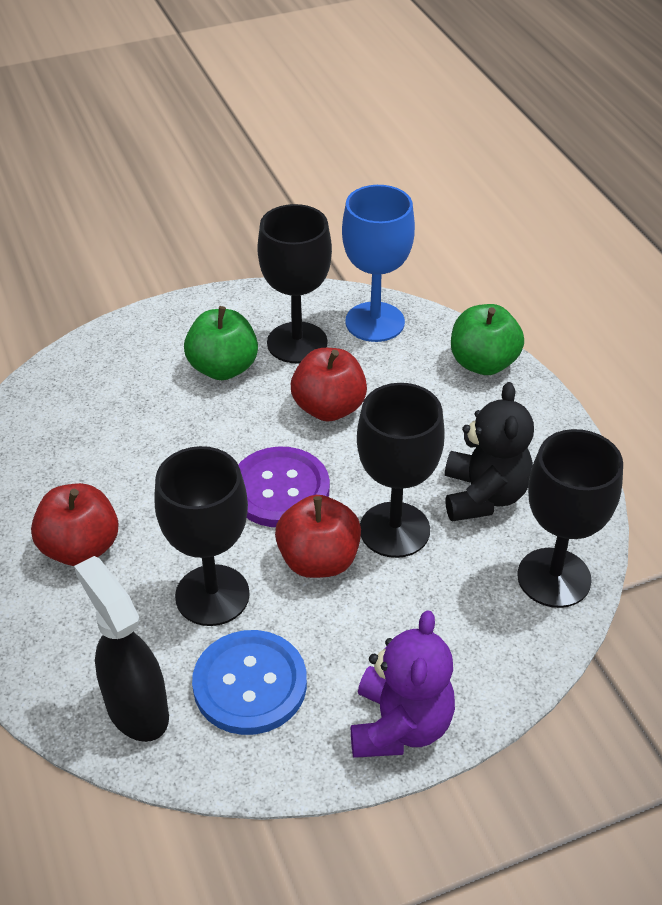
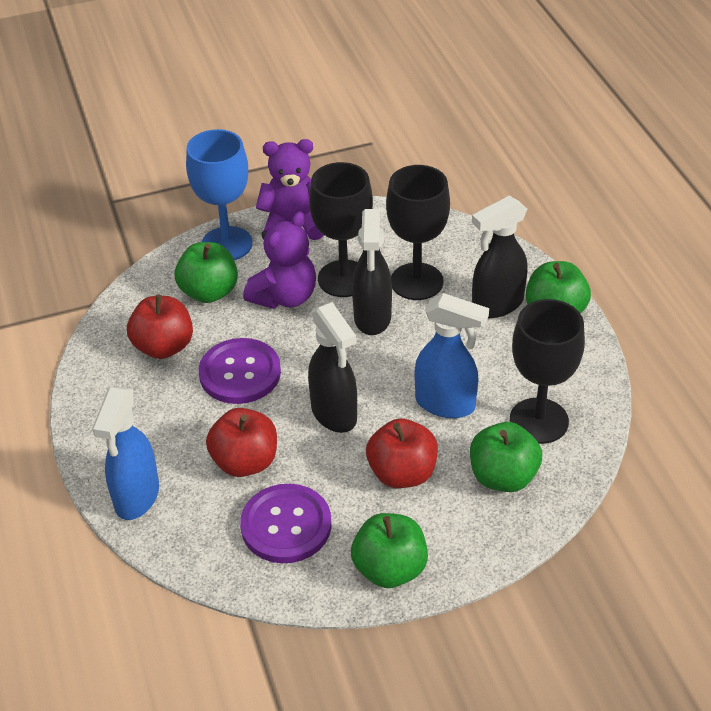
black goblet: 4 -> 3
black spray bottle: 1 -> 3
black teddy bear: 1 -> 0
blue button: 1 -> 0
blue spray bottle: 0 -> 2
green apple: 2 -> 4
purple button: 1 -> 2
purple teddy bear: 1 -> 2

